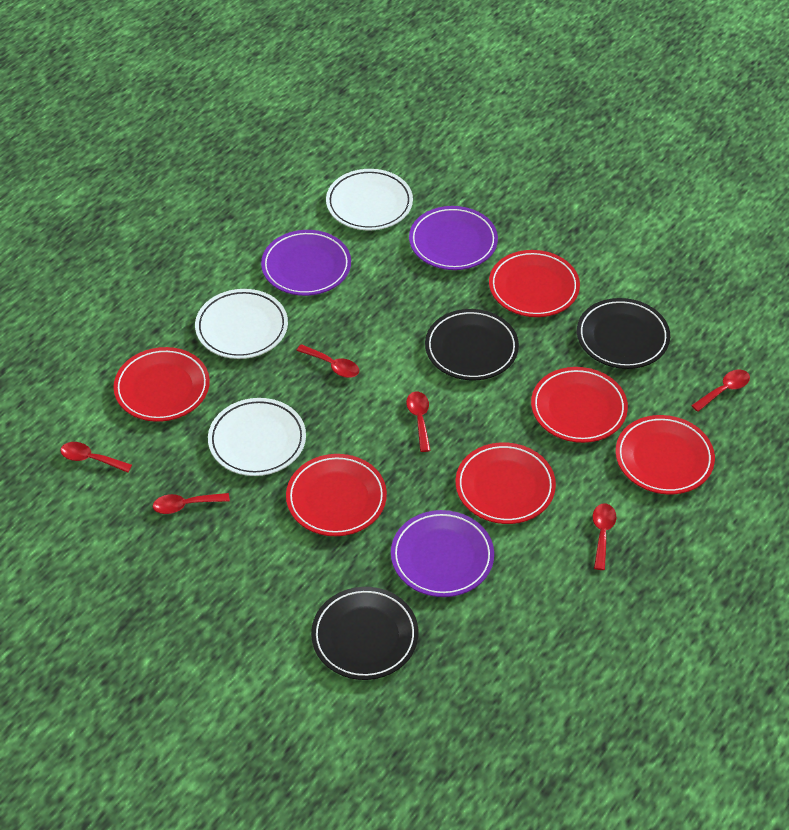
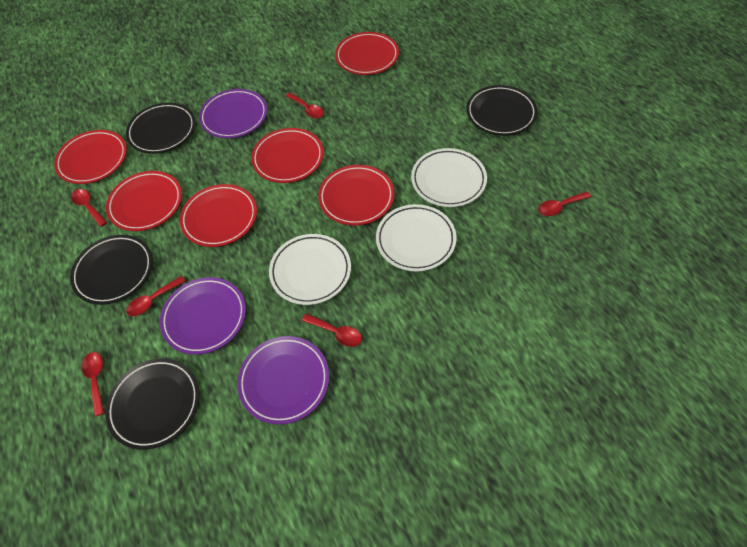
black plate: 3 -> 4

